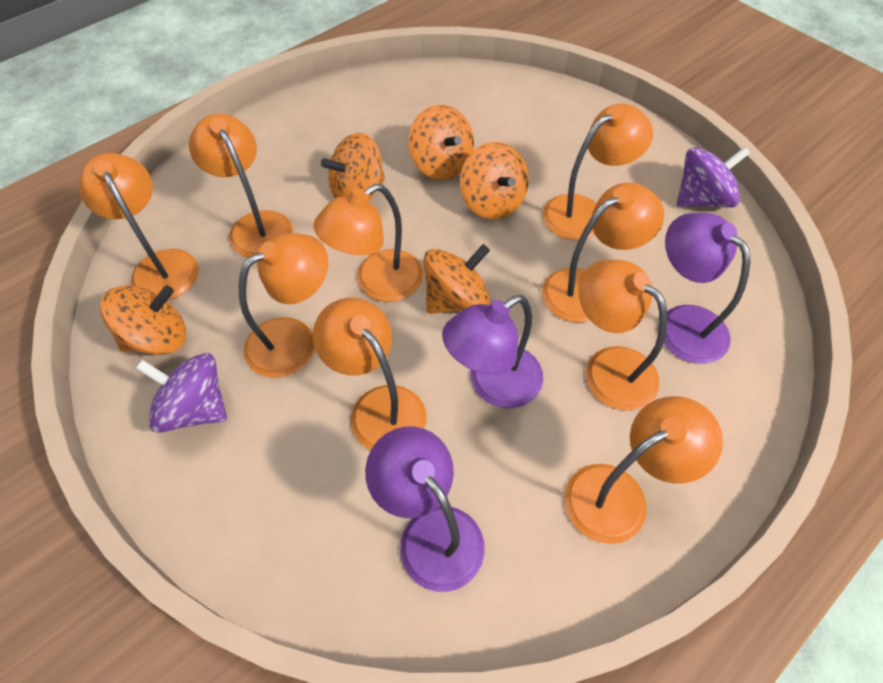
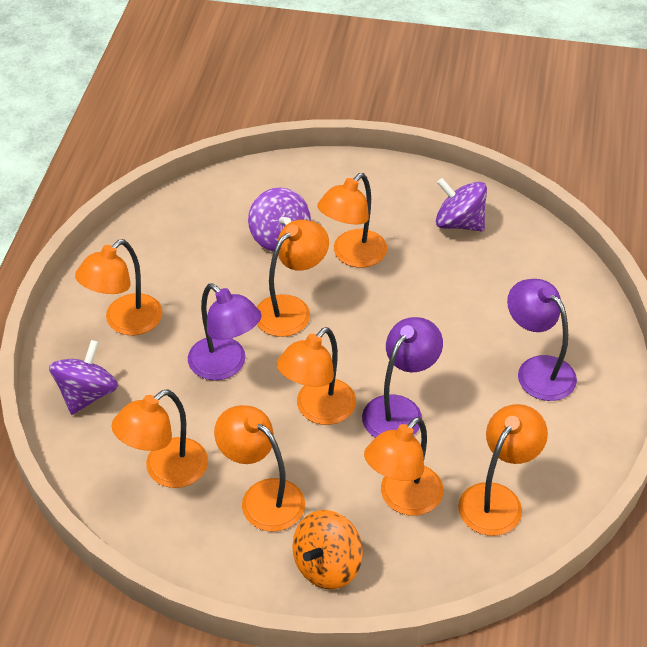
orange lamp: 9 -> 8
orange spinning top: 5 -> 1
purple spinning top: 2 -> 3

